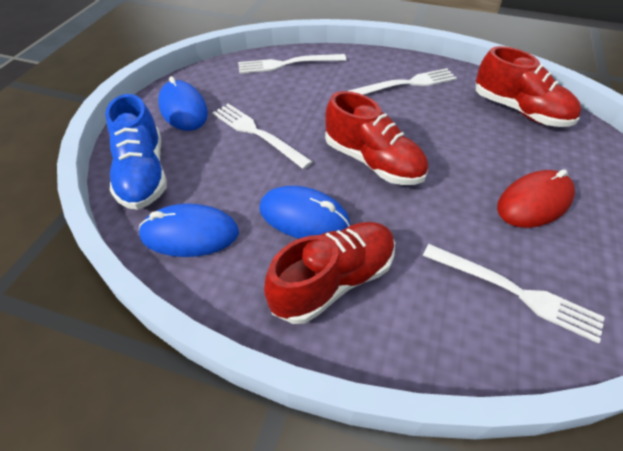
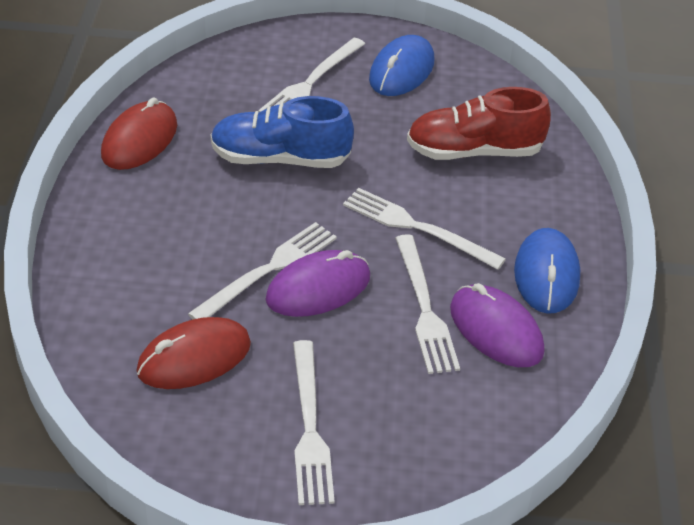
blue mouse: 3 -> 2
purple mouse: 0 -> 2
red mouse: 1 -> 2
red shoe: 3 -> 1
white fork: 4 -> 5

